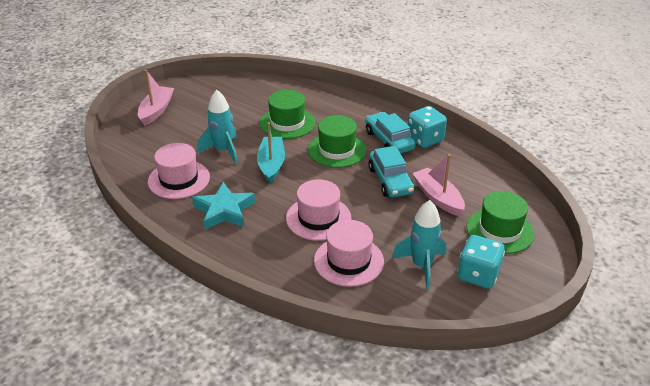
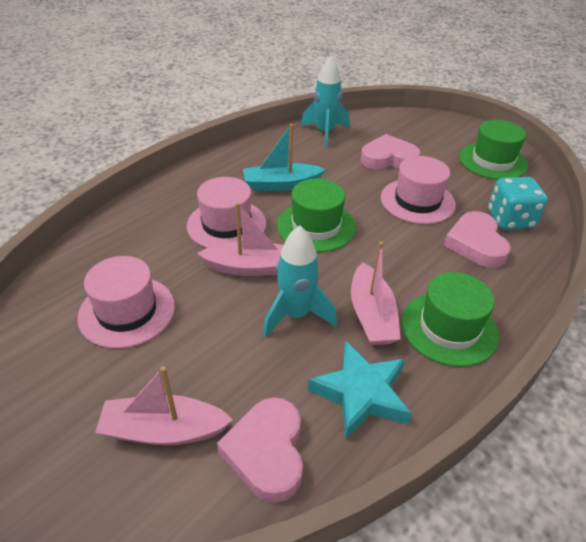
pink boat: 2 -> 3
pink heart: 0 -> 3
turquoise car: 2 -> 0
turquoise dice: 2 -> 1

